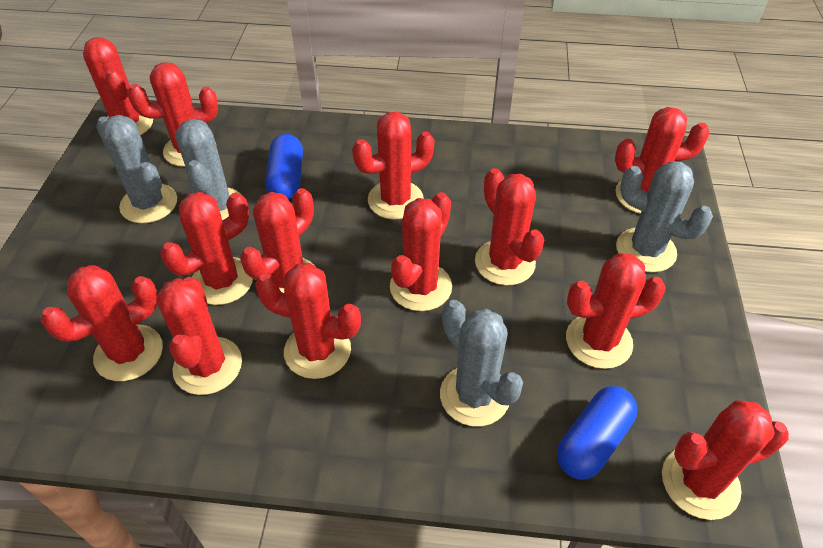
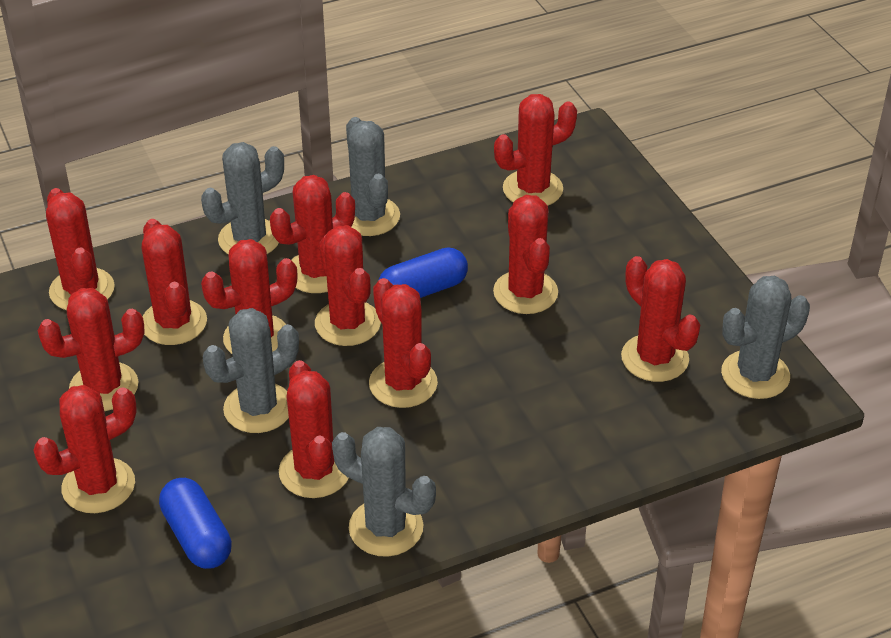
grey cactus: 4 -> 5
red cactus: 13 -> 12

